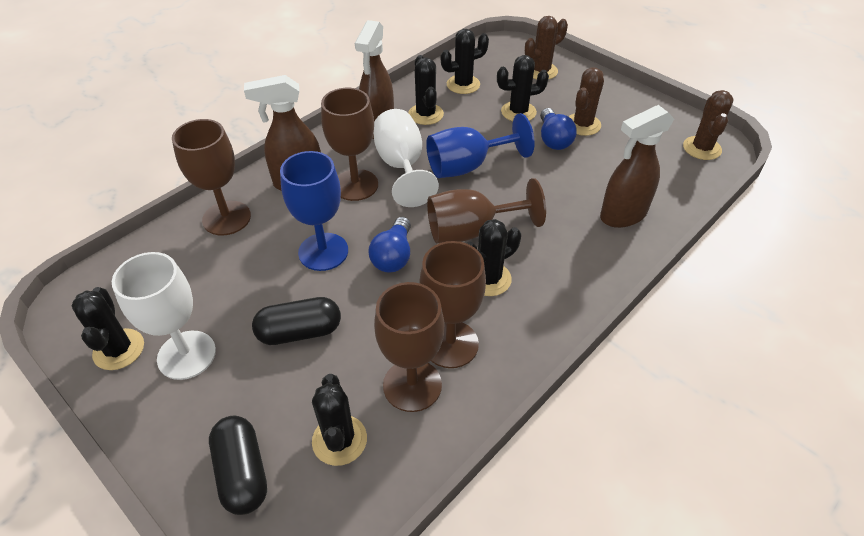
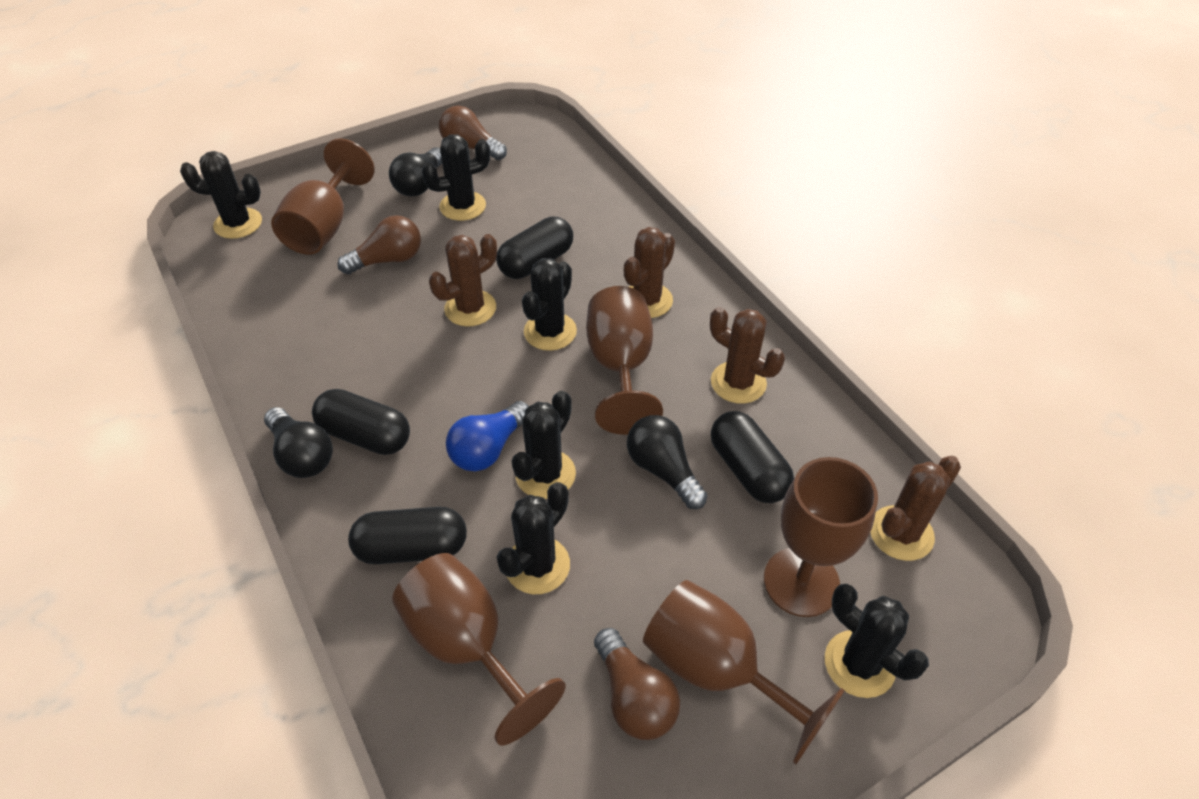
black capsule: 2 -> 4
black light bulb: 0 -> 3
blue goblet: 2 -> 0
blue light bulb: 2 -> 1
brown cactus: 3 -> 4
brown light bulb: 0 -> 3
brown spray bottle: 3 -> 0
white goblet: 2 -> 0

